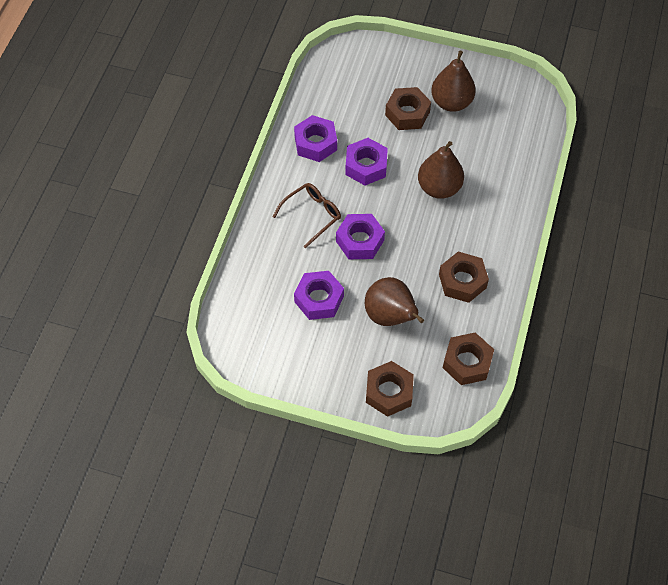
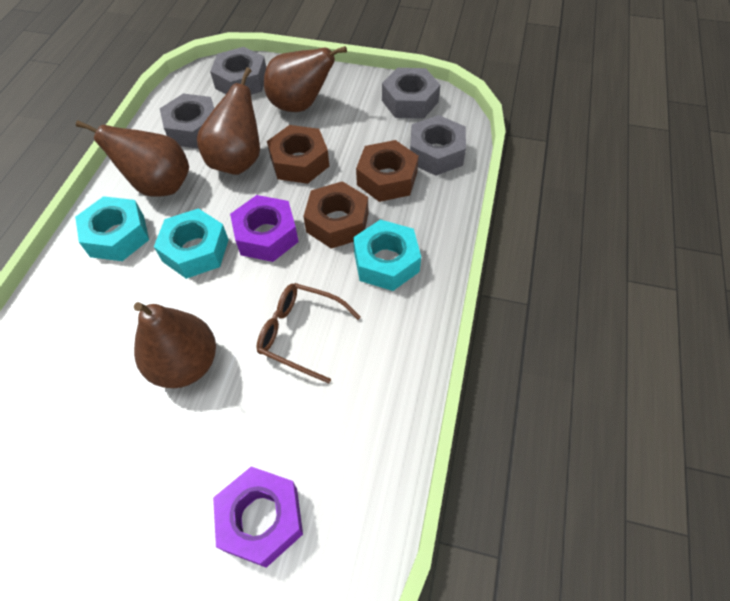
brown nut: 4 -> 3
brown pear: 3 -> 4
grey nut: 0 -> 4
purple nut: 4 -> 2
turquoise nut: 0 -> 3

